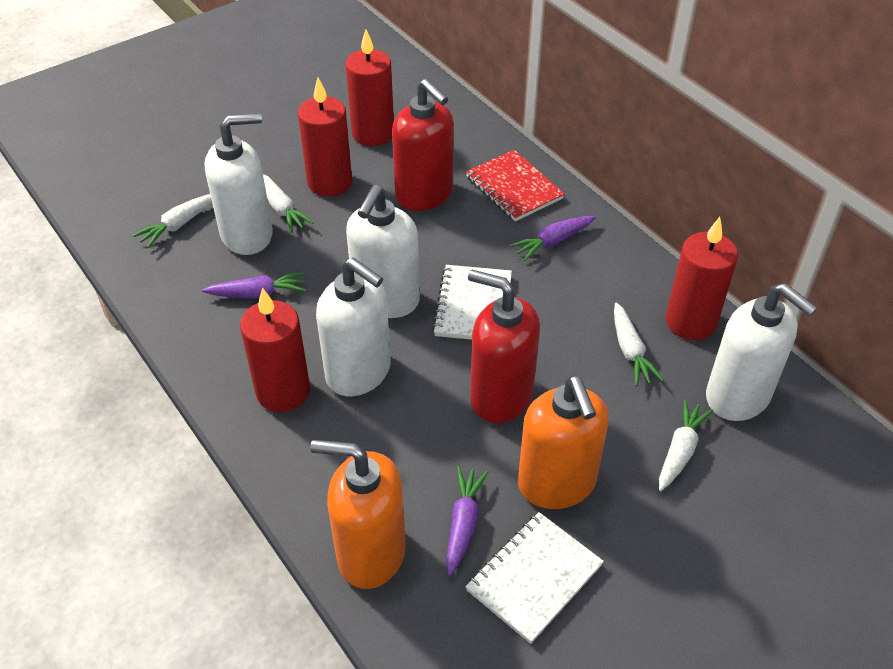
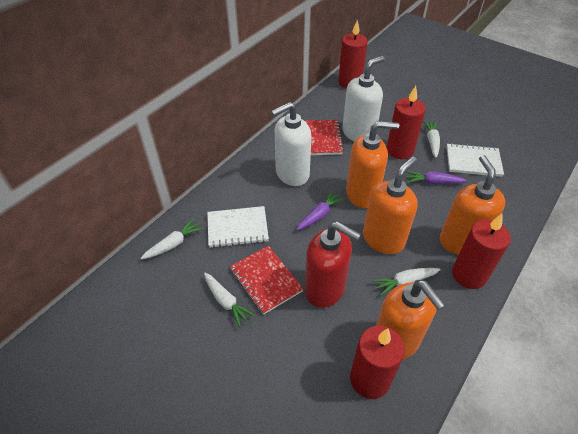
orange soap dispenser: 2 -> 4
purple carrot: 3 -> 2
red notebook: 1 -> 2
red soap dispenser: 2 -> 1
white soap dispenser: 4 -> 2

